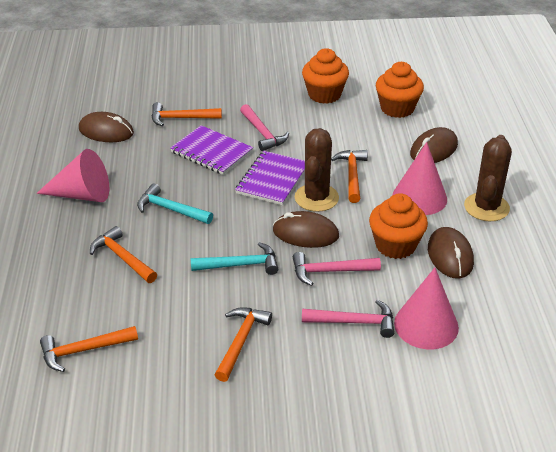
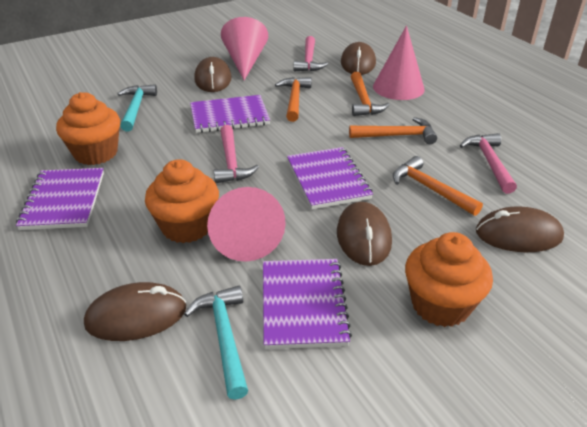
brown cactus: 2 -> 0
brown mouse: 4 -> 5
orange hammer: 5 -> 4
purple notebook: 2 -> 4

